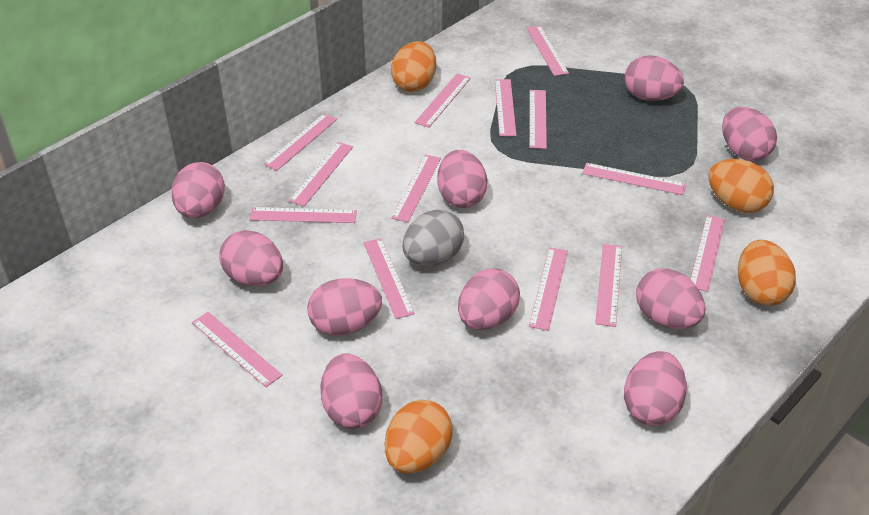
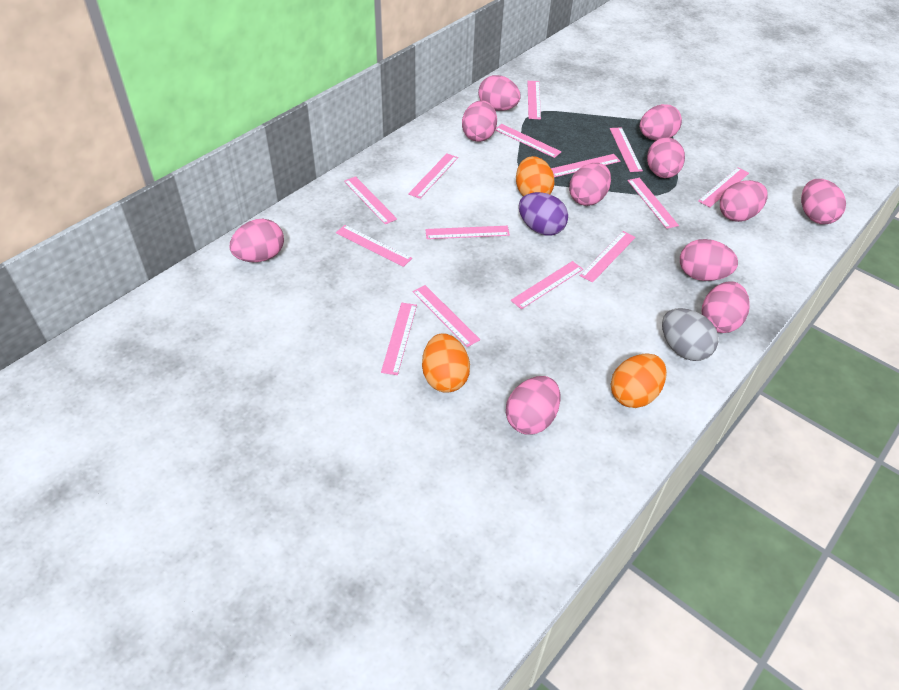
orange egg: 4 -> 3
pink egg: 10 -> 11
purple egg: 0 -> 1

